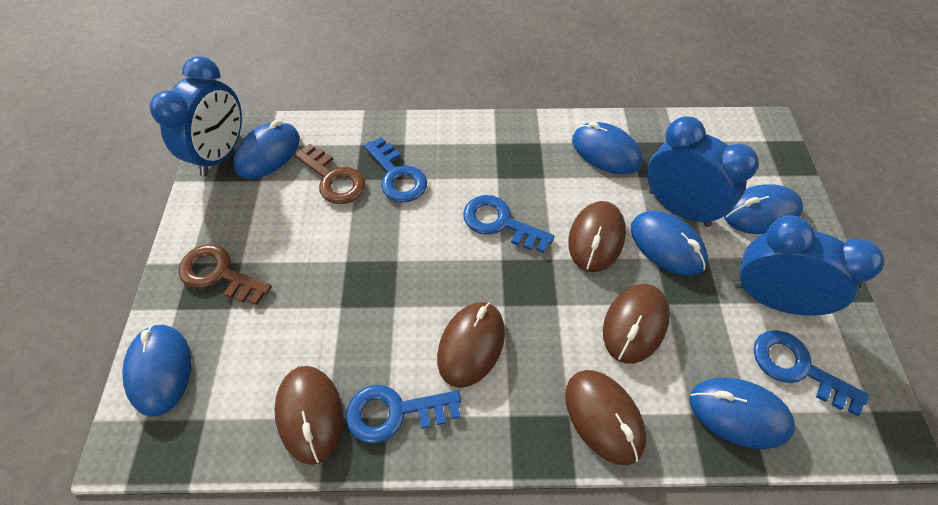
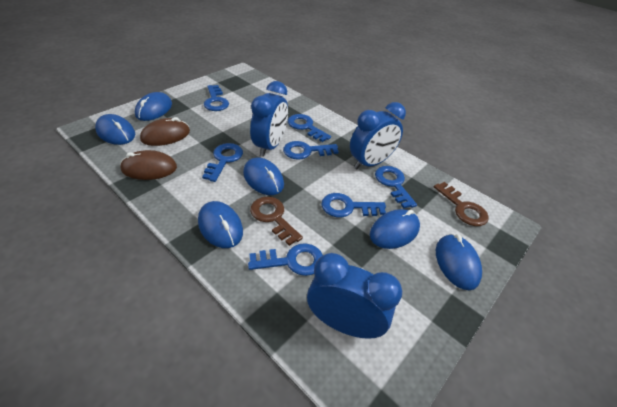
blue key: 4 -> 7
brown mouse: 5 -> 2

